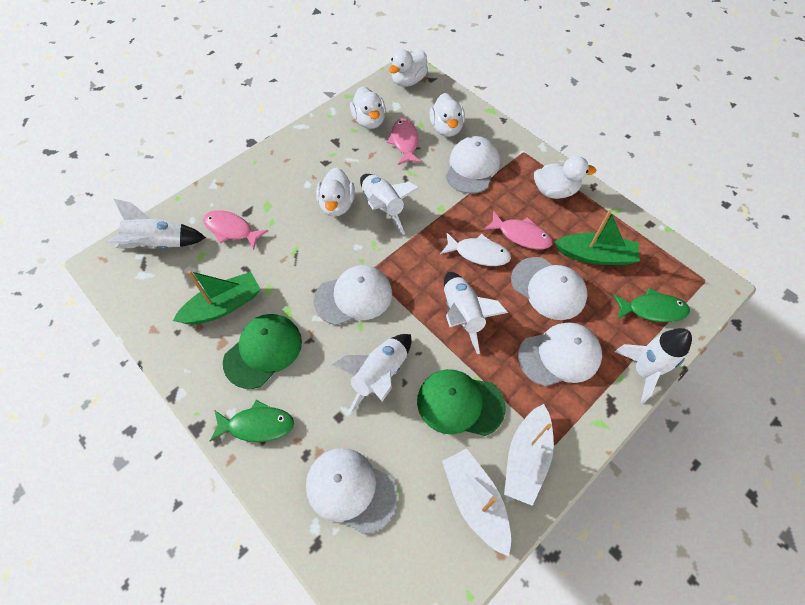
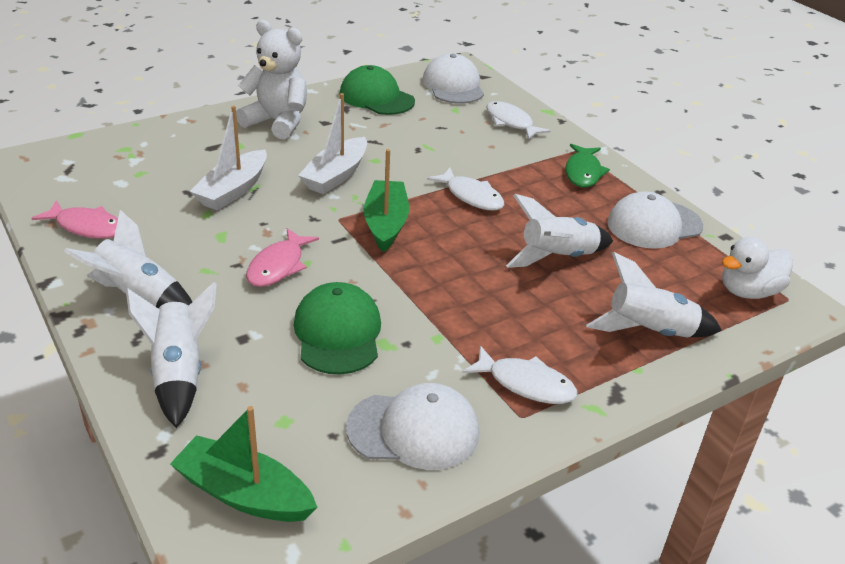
green fish: 2 -> 1
pink fish: 3 -> 2
white cap: 5 -> 3
white duck: 5 -> 1
white fish: 1 -> 3
white rocket: 5 -> 4
white teddy bear: 0 -> 1

